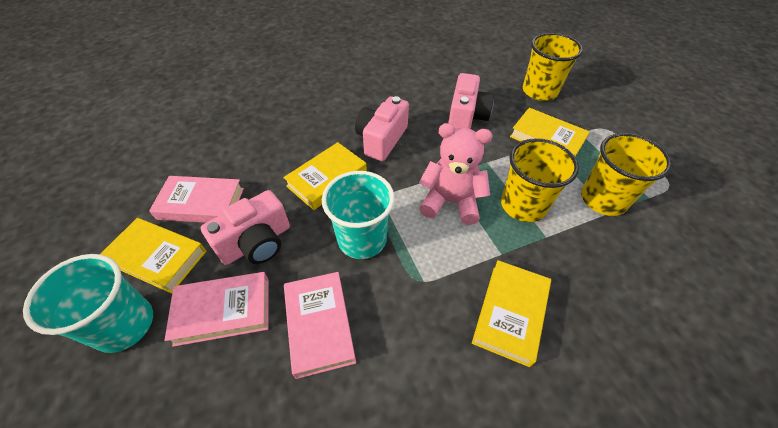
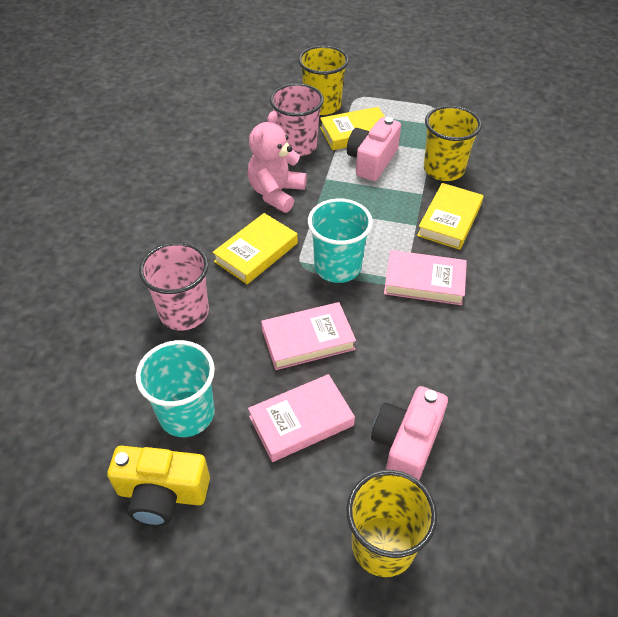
pink camera: 3 -> 2
pink cup: 0 -> 2
yellow book: 4 -> 3
yellow camera: 0 -> 1

